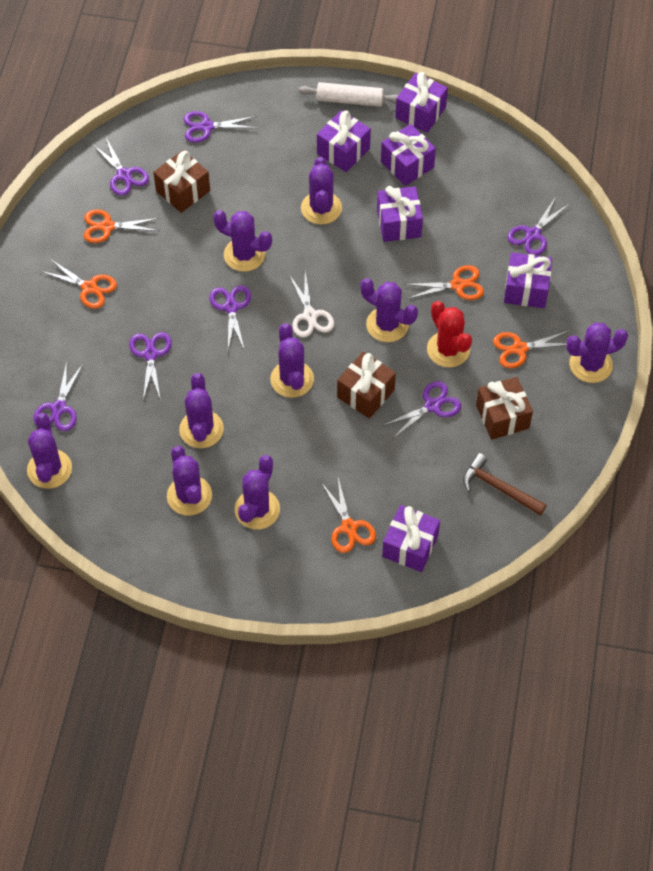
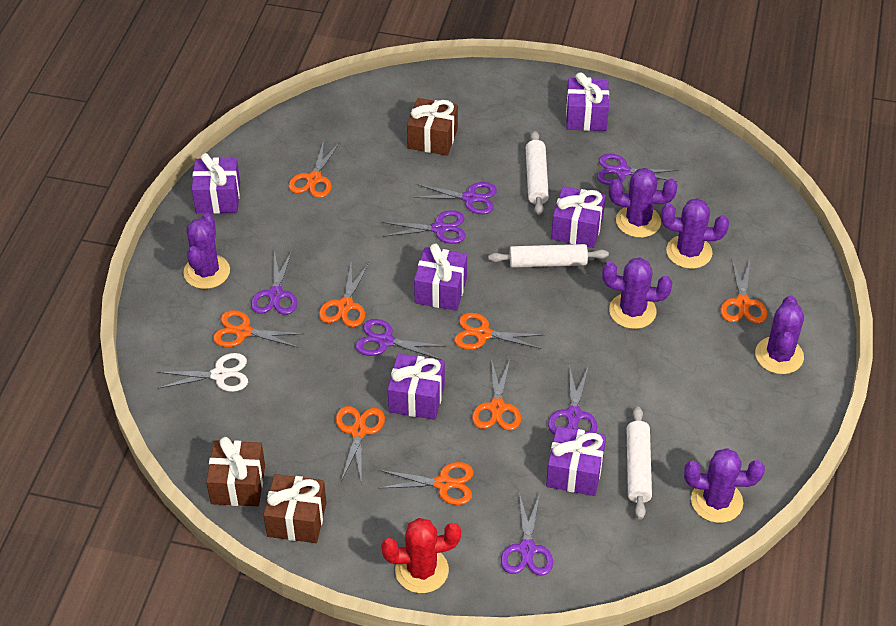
brown hammer: 1 -> 0
orange scissors: 5 -> 8
purple cactus: 9 -> 6
white rolling pin: 1 -> 3

